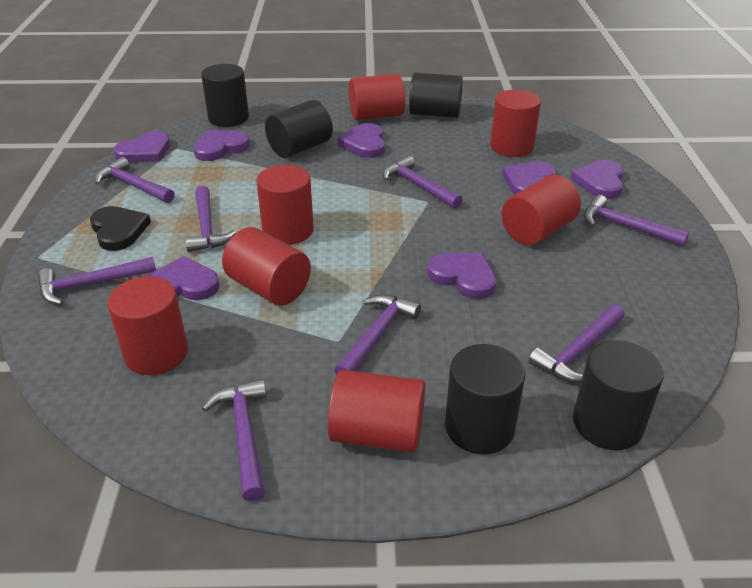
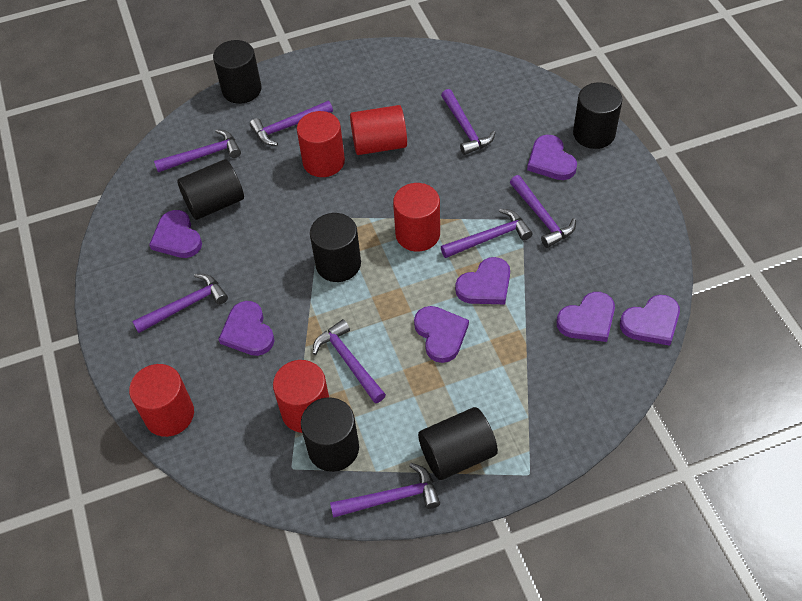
black cylinder: 5 -> 6
black heart: 1 -> 0
red cylinder: 7 -> 5

